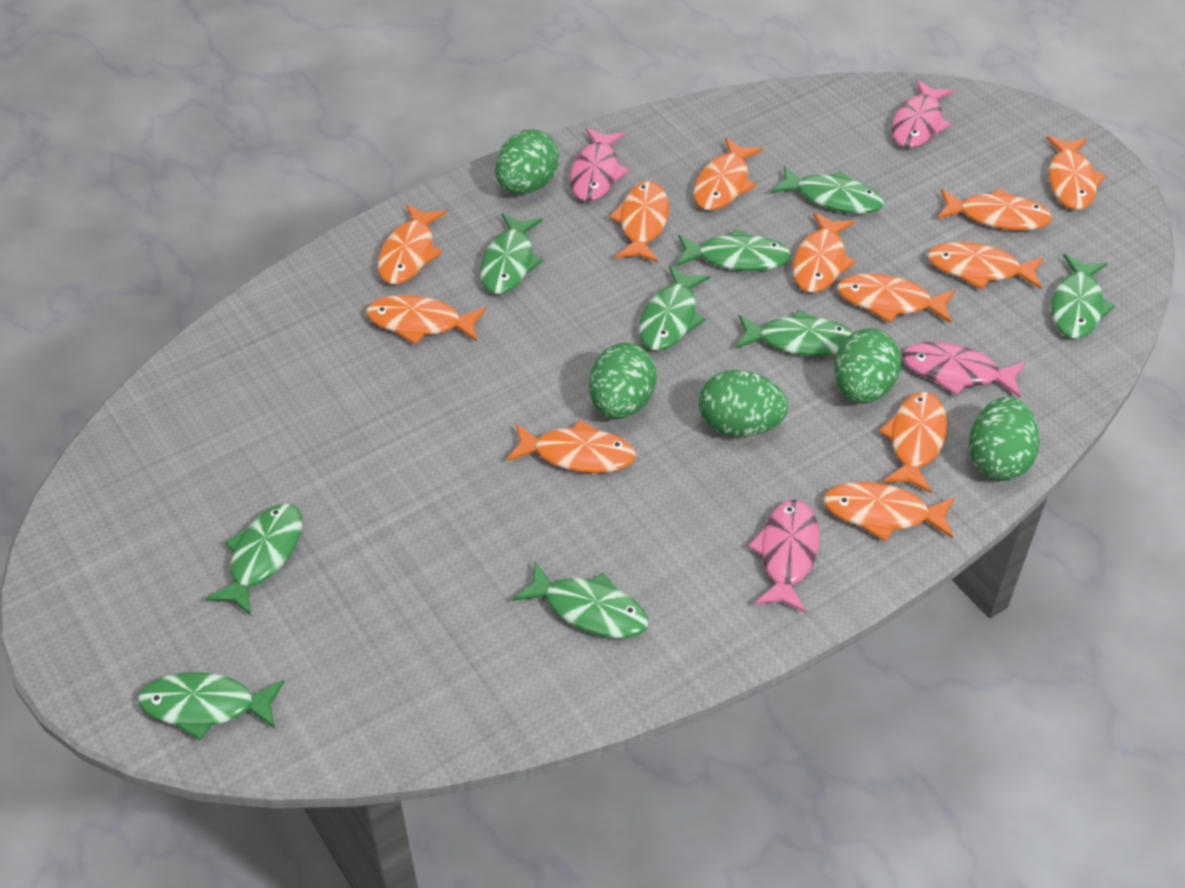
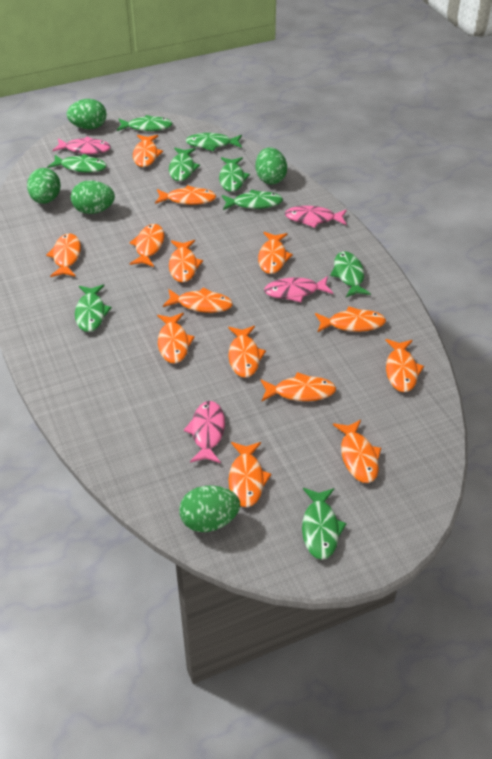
orange fish: 12 -> 14

